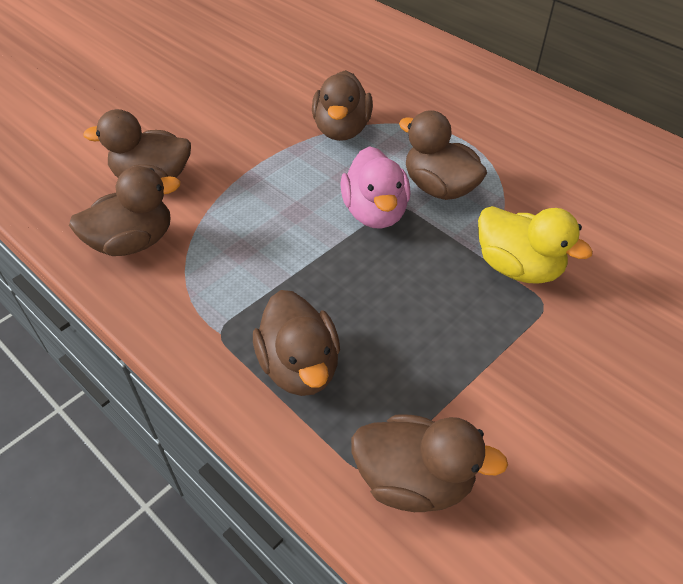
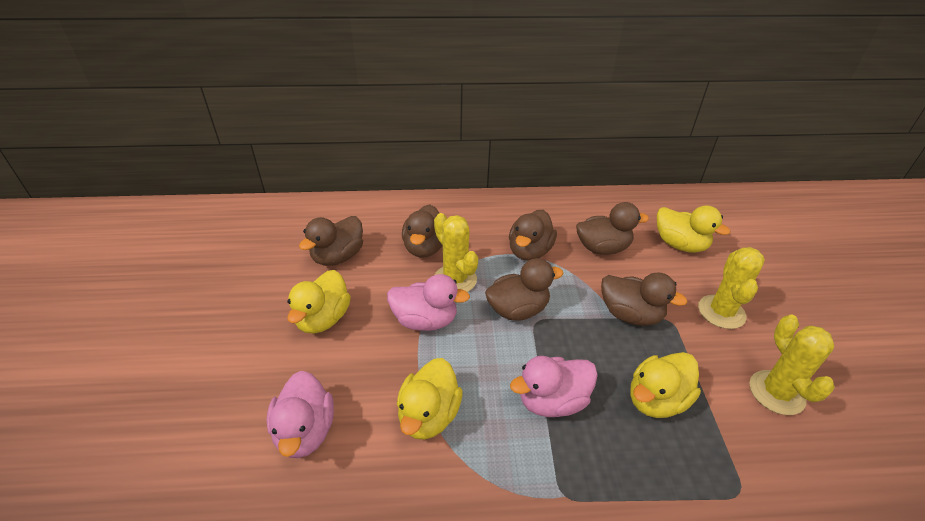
pink duck: 1 -> 3
yellow cactus: 0 -> 3
yellow duck: 1 -> 4

